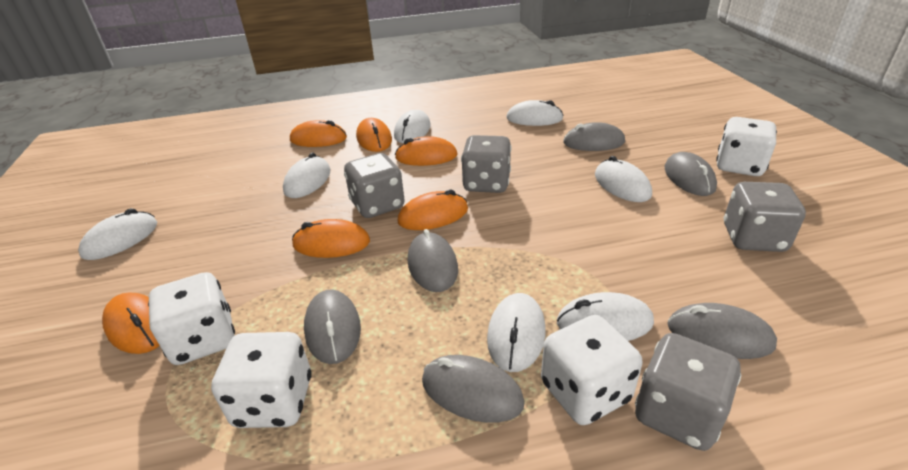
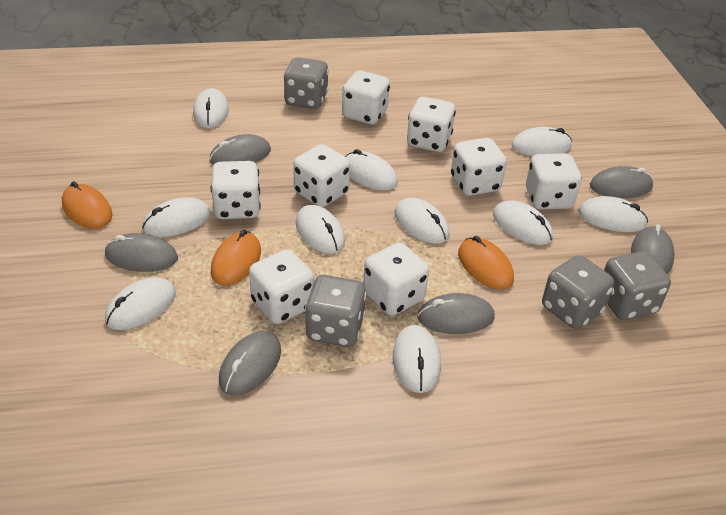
orange mouse: 6 -> 3
white dice: 4 -> 8
white mouse: 7 -> 10

